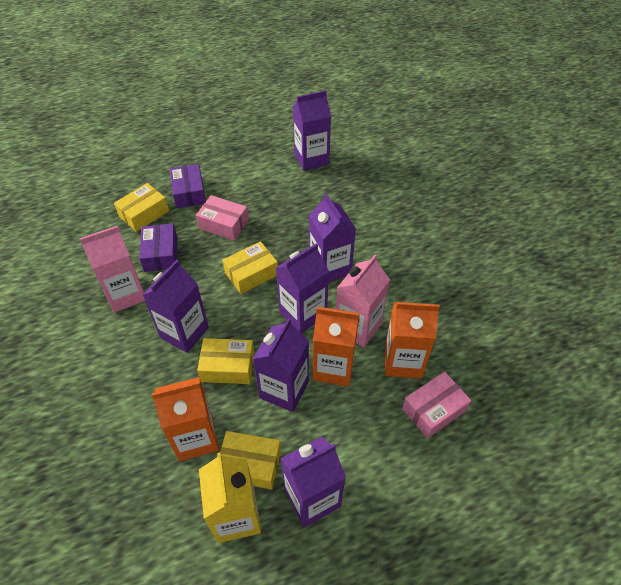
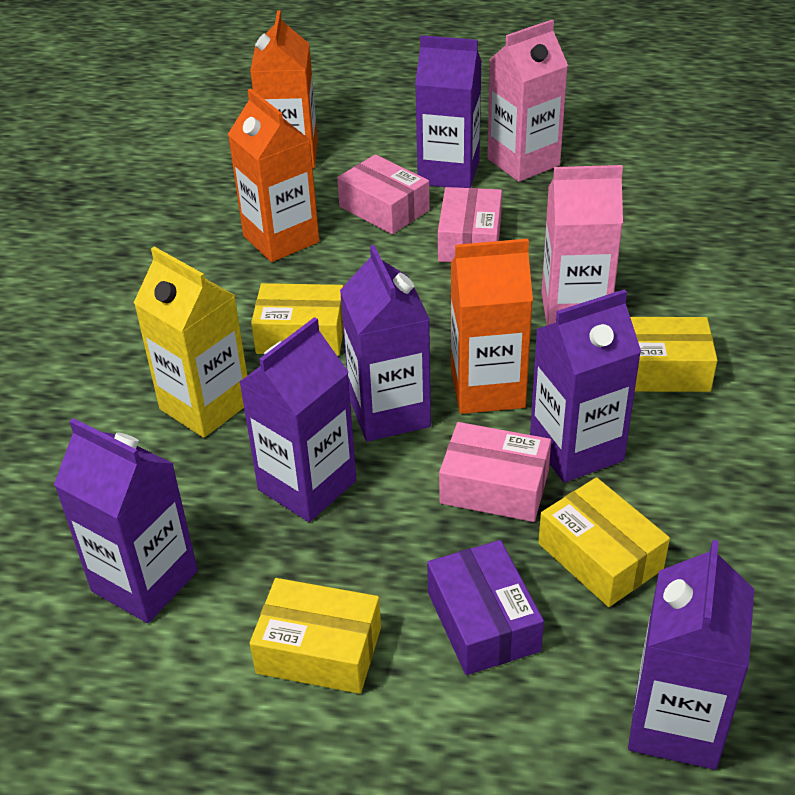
pink box: 2 -> 3
purple box: 2 -> 1

